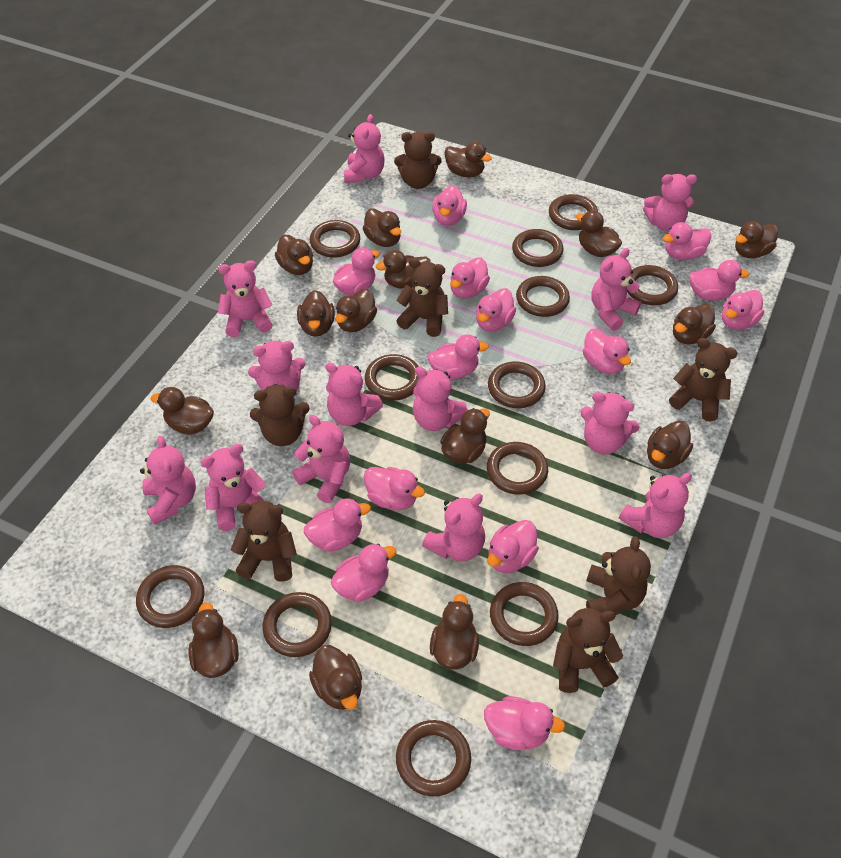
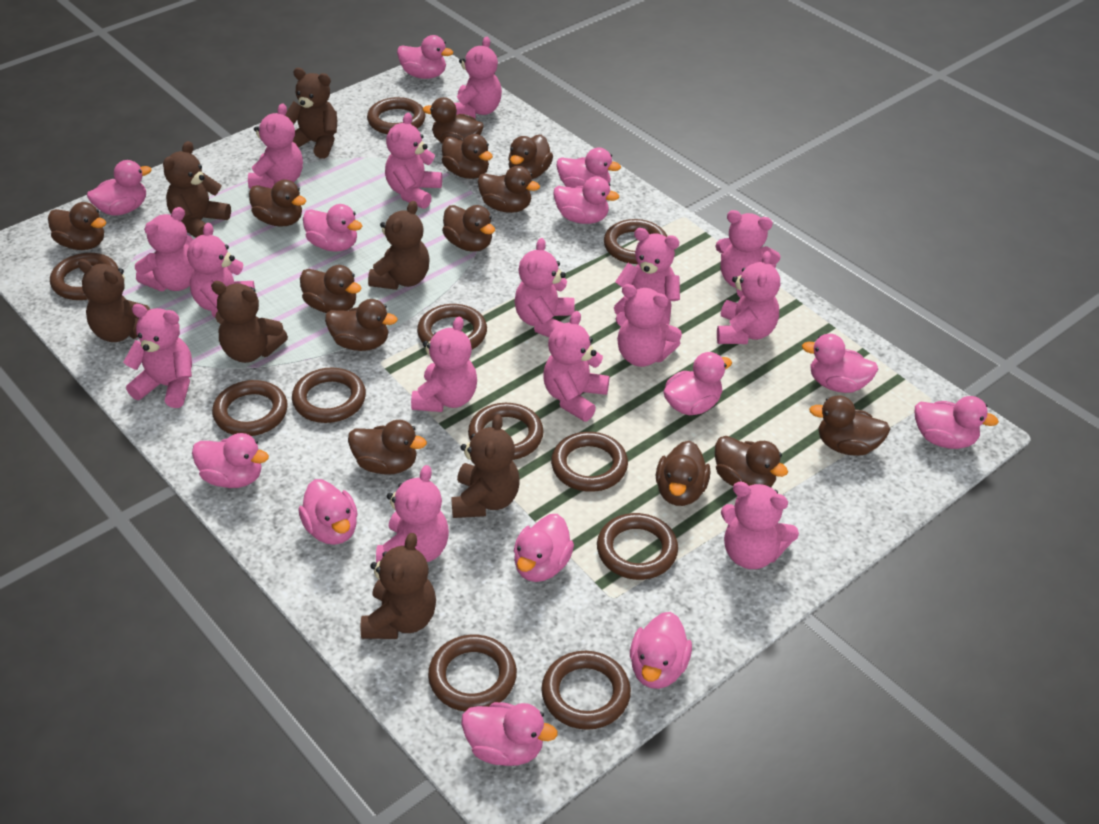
brown duck: 15 -> 13
brown ring: 12 -> 11
pink duck: 14 -> 13
pink teddy bear: 13 -> 15

